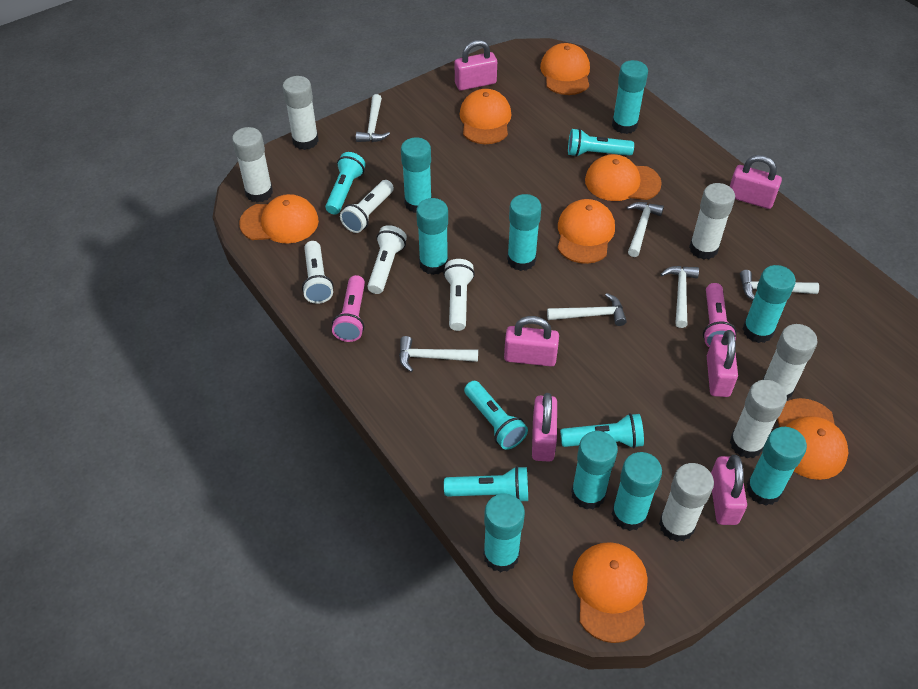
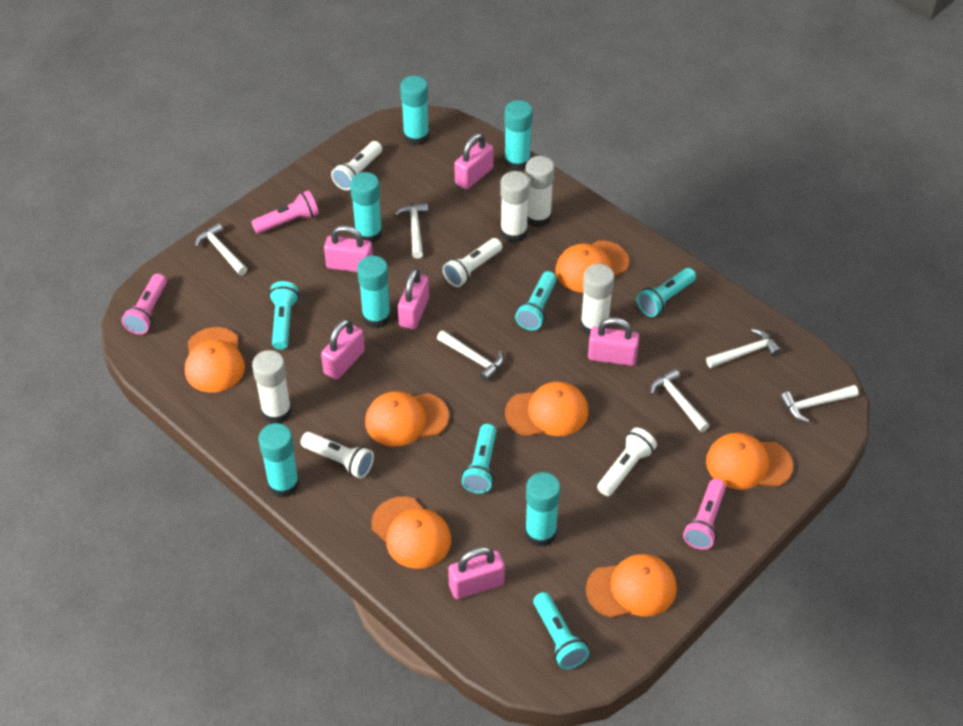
pink flashlight: 2 -> 3
turquoise glue stick: 9 -> 6
white glue stick: 6 -> 4

